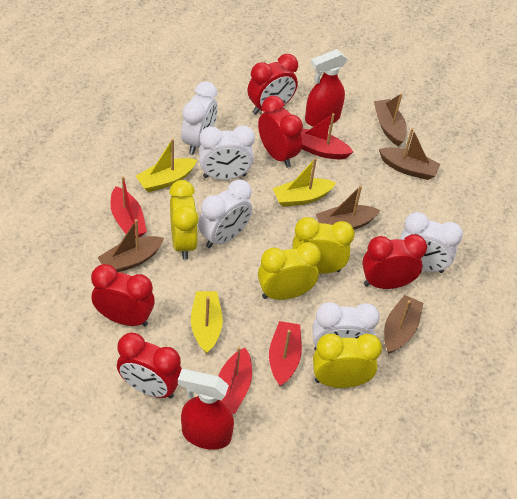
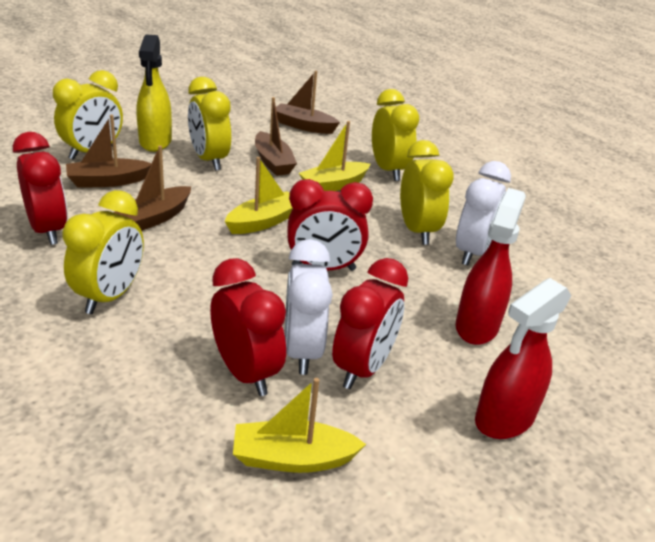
brown boat: 5 -> 4
red boat: 4 -> 0
red clock: 5 -> 4
white clock: 5 -> 2
yellow clock: 4 -> 5
yellow spray bottle: 0 -> 1

